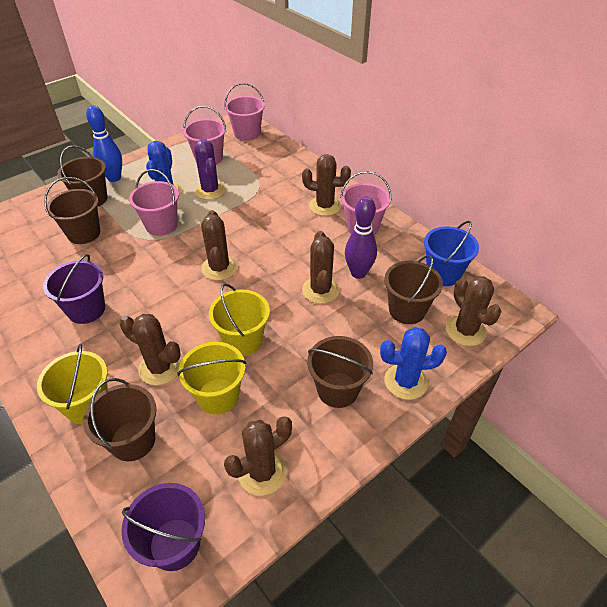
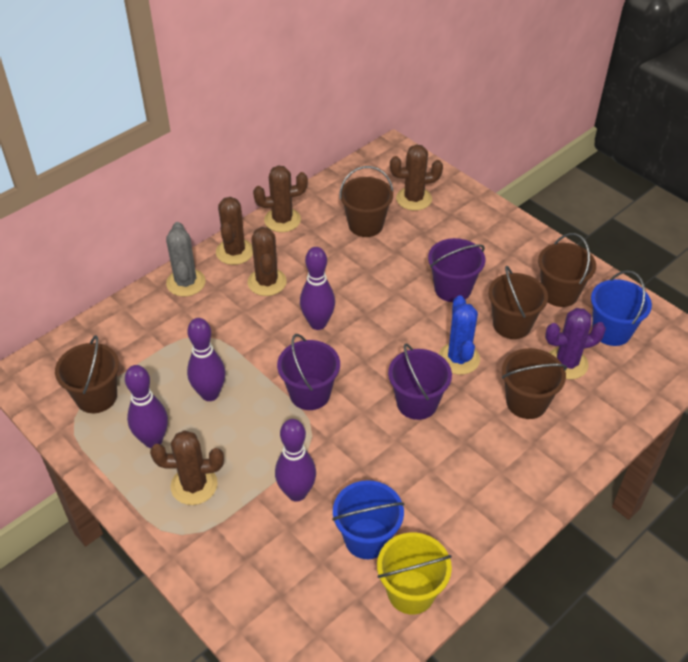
blue bowling pin: 1 -> 0
blue bucket: 1 -> 2
blue cactus: 2 -> 1
brown cactus: 6 -> 5
grey cactus: 0 -> 1
pink bucket: 4 -> 0
purple bowling pin: 1 -> 4
purple bucket: 2 -> 3
yellow bucket: 3 -> 1

